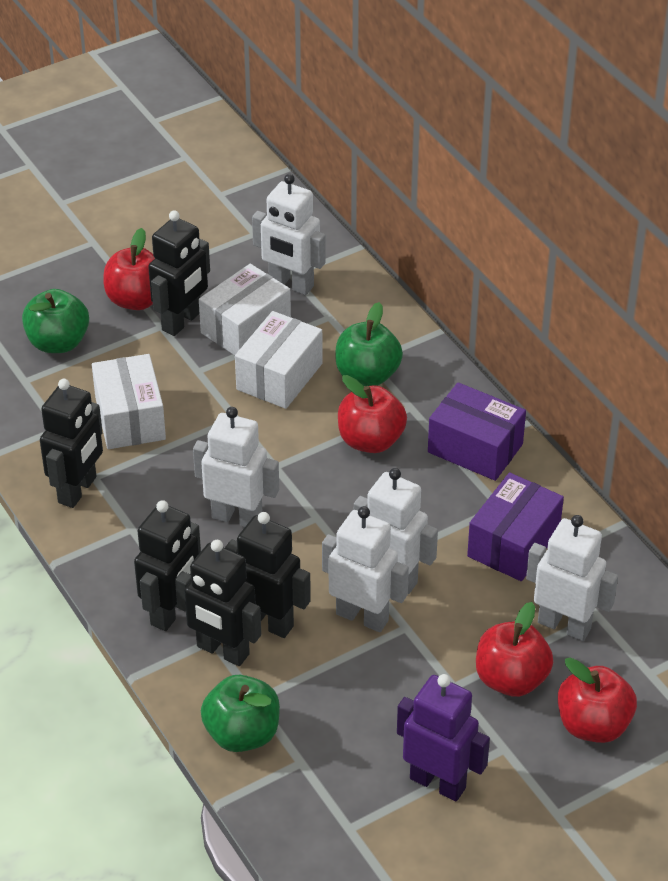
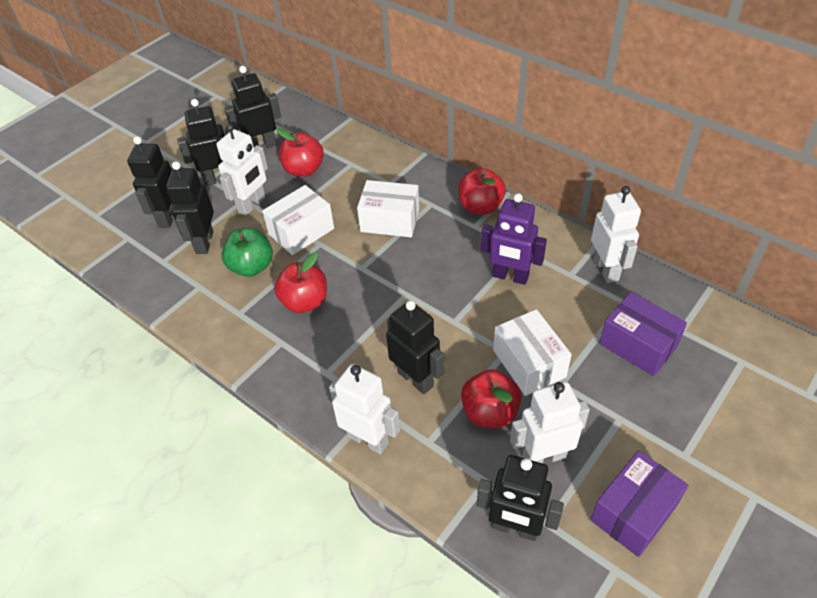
black robot: 5 -> 6
green apple: 3 -> 1
white robot: 5 -> 4

